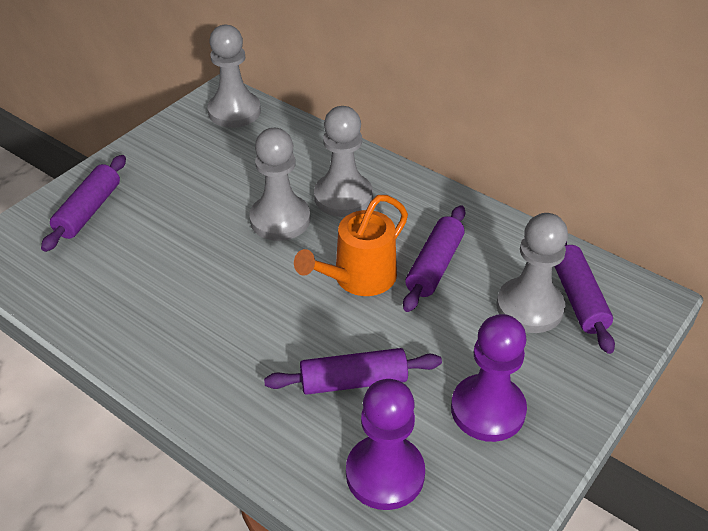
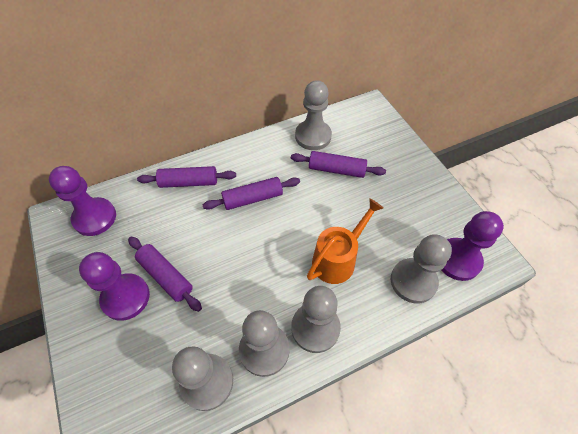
grey pawn: 4 -> 5
purple pawn: 2 -> 3

